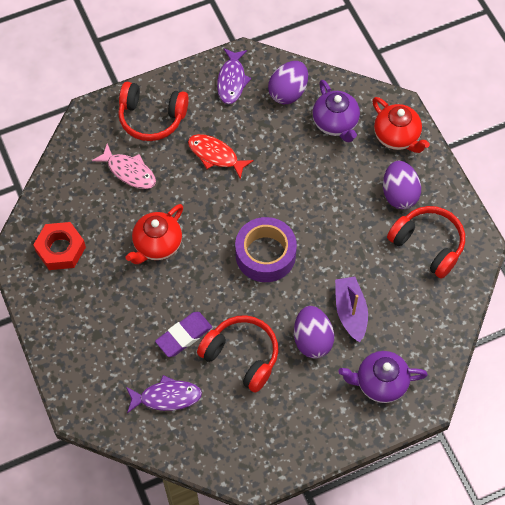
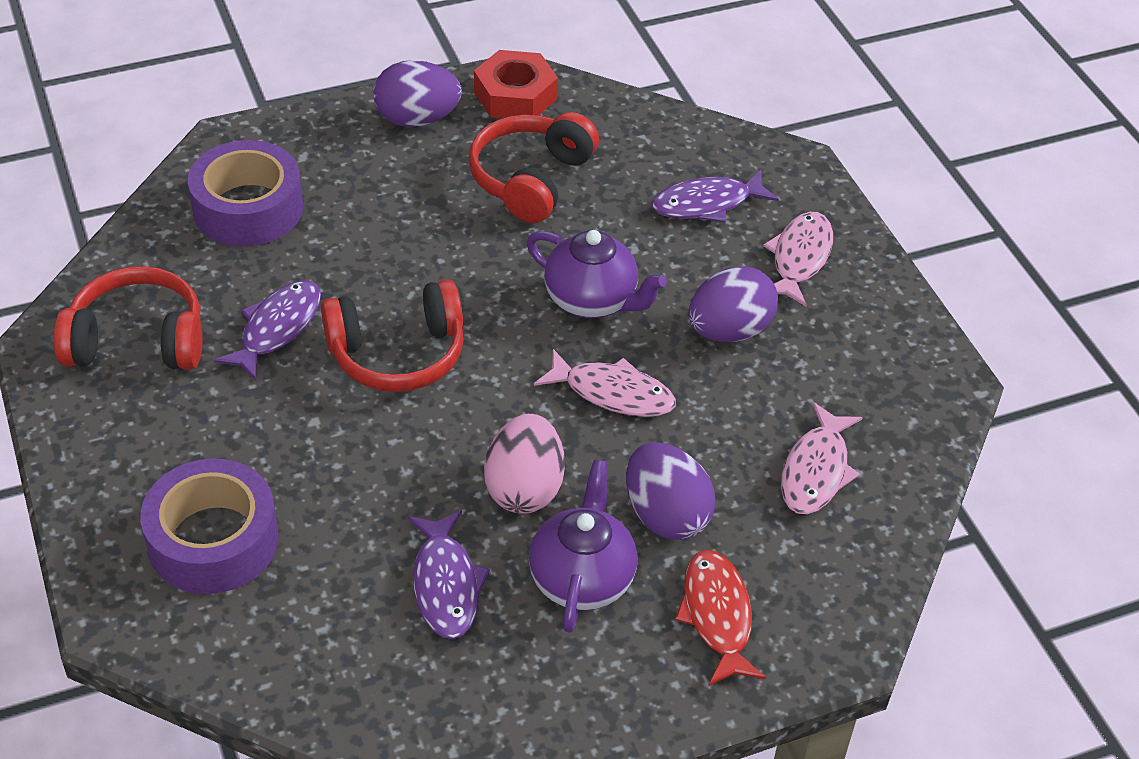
pink egg: 0 -> 1
pink fish: 1 -> 3
purple boat: 1 -> 0
purple eraser: 1 -> 0
purple fish: 2 -> 3
purple tape: 1 -> 2
red teapot: 2 -> 0

